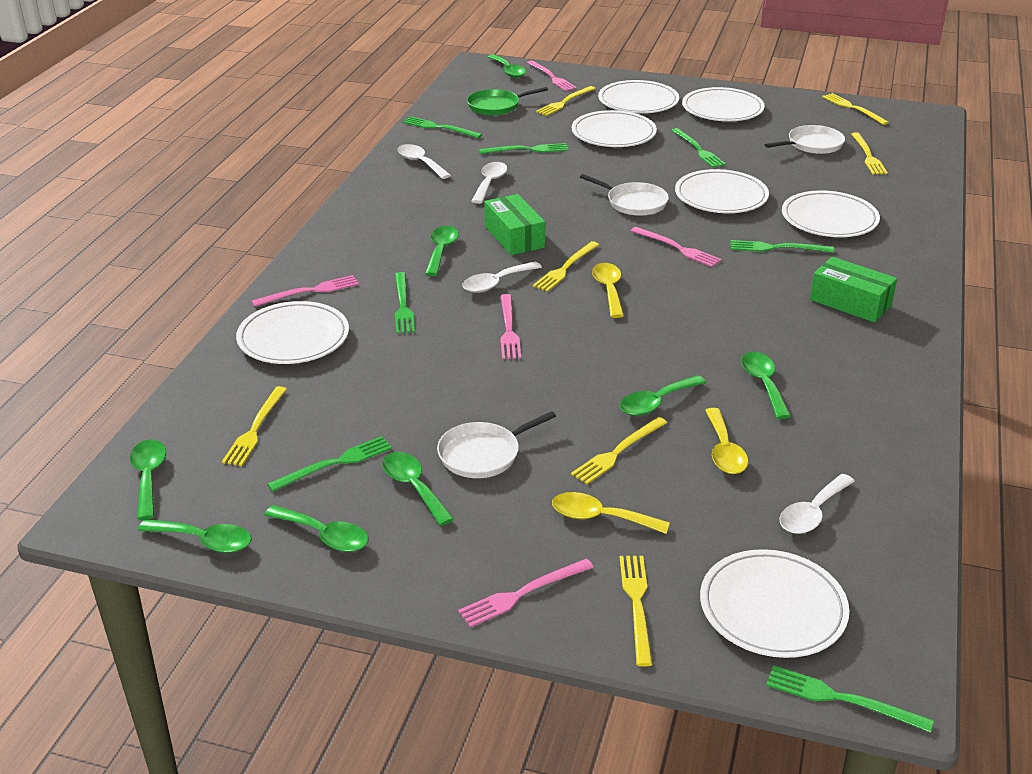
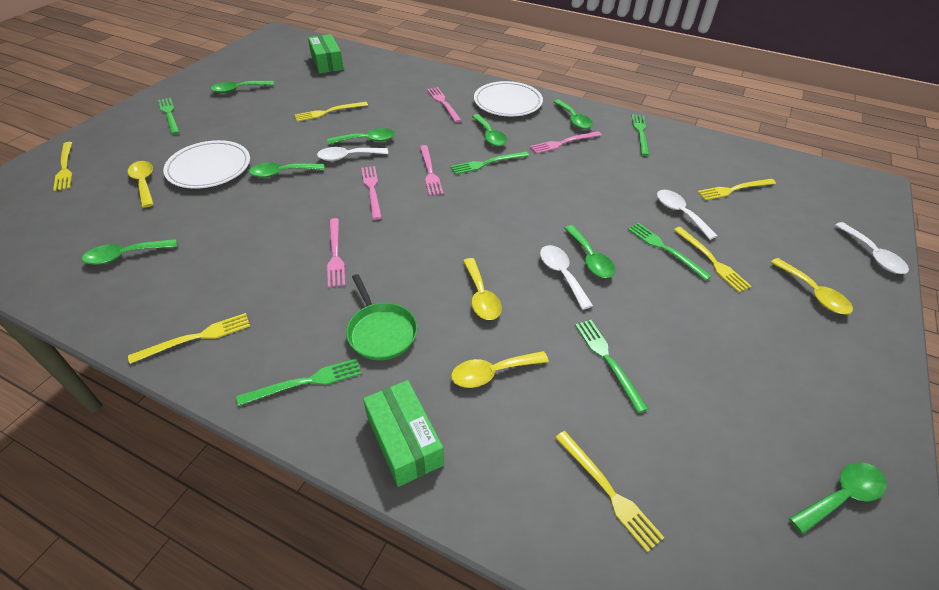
green fork: 7 -> 6
white pan: 3 -> 0
white plate: 7 -> 2
yellow fork: 7 -> 6
yellow spoon: 3 -> 4

